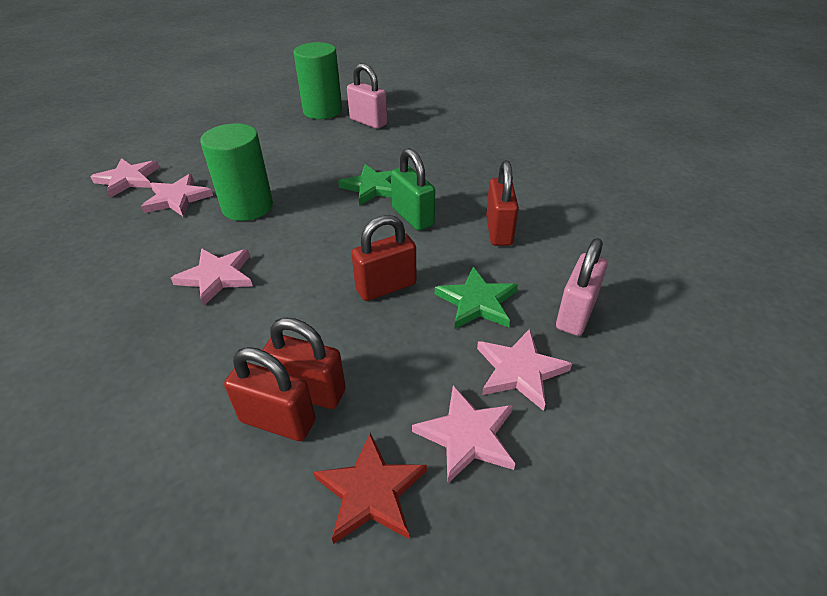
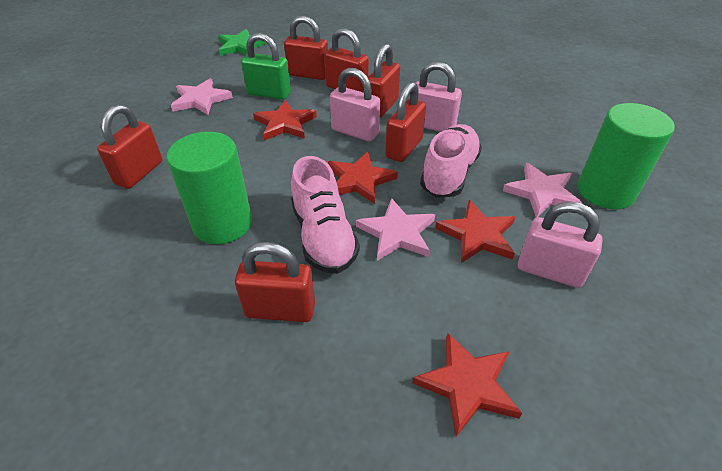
green star: 2 -> 1
pink padlock: 2 -> 3
pink shoe: 0 -> 2
pink star: 5 -> 3
red padlock: 4 -> 6
red star: 1 -> 4

